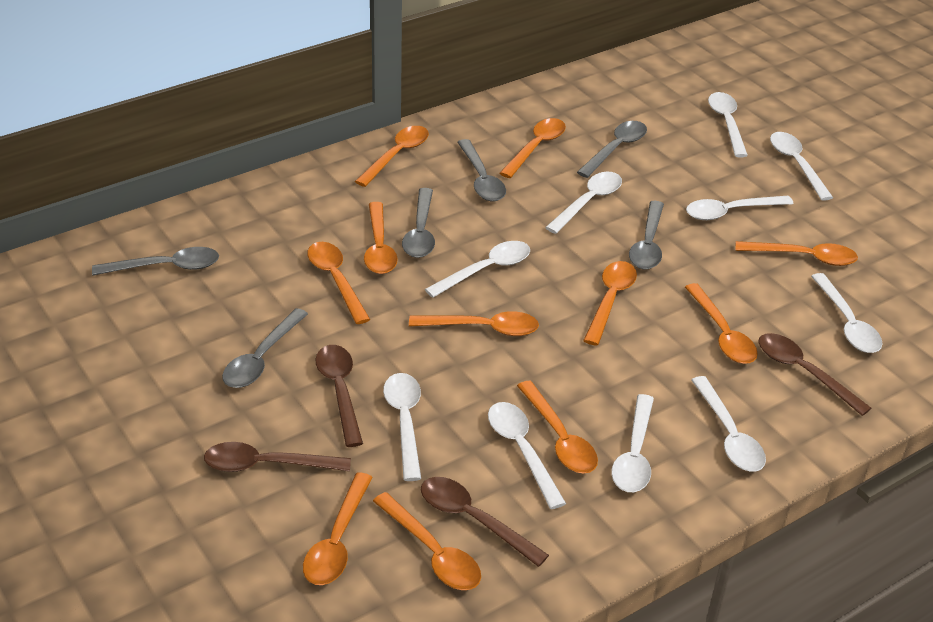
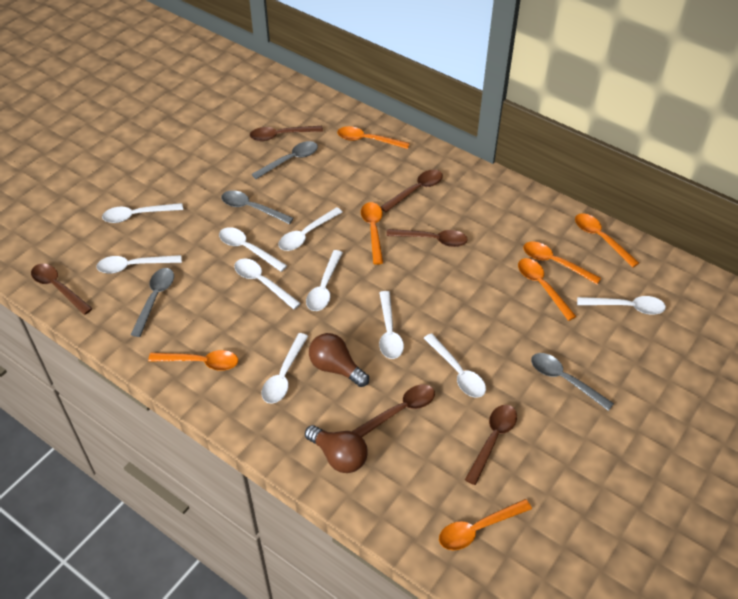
brown light bulb: 0 -> 2
brown spoon: 4 -> 6
grey spoon: 6 -> 4
orange spoon: 11 -> 7

